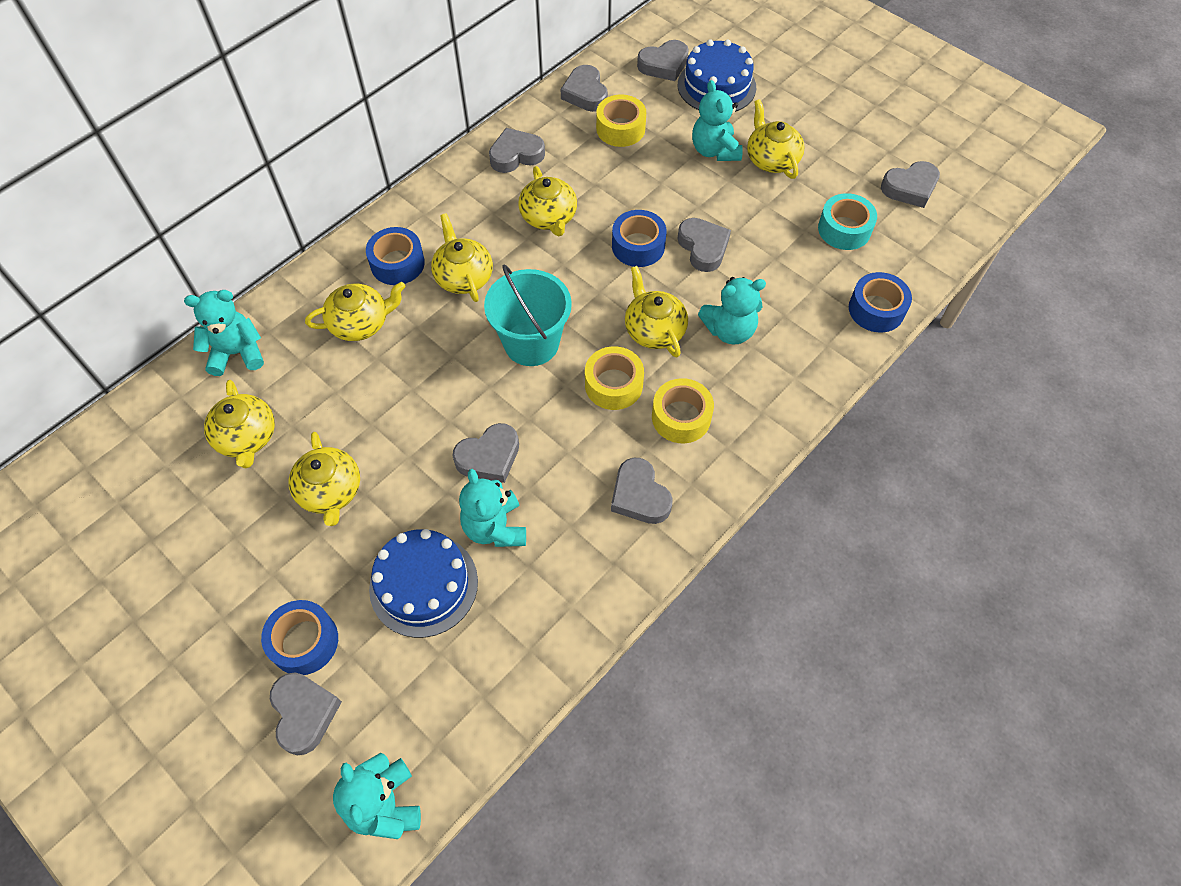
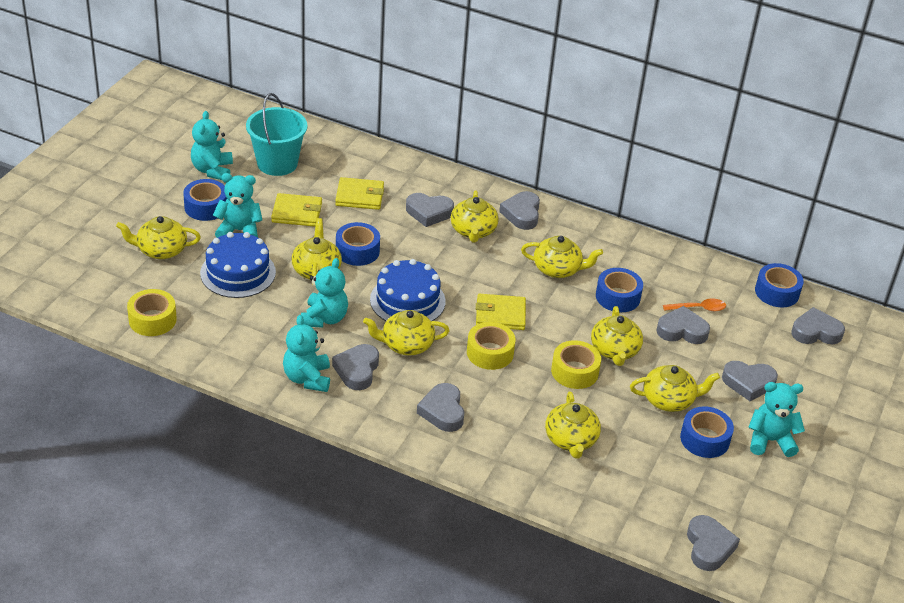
blue tape: 4 -> 5
orange spoon: 0 -> 1
turquoise tape: 1 -> 0
yellow teapot: 7 -> 8
yellow wallet: 0 -> 3

